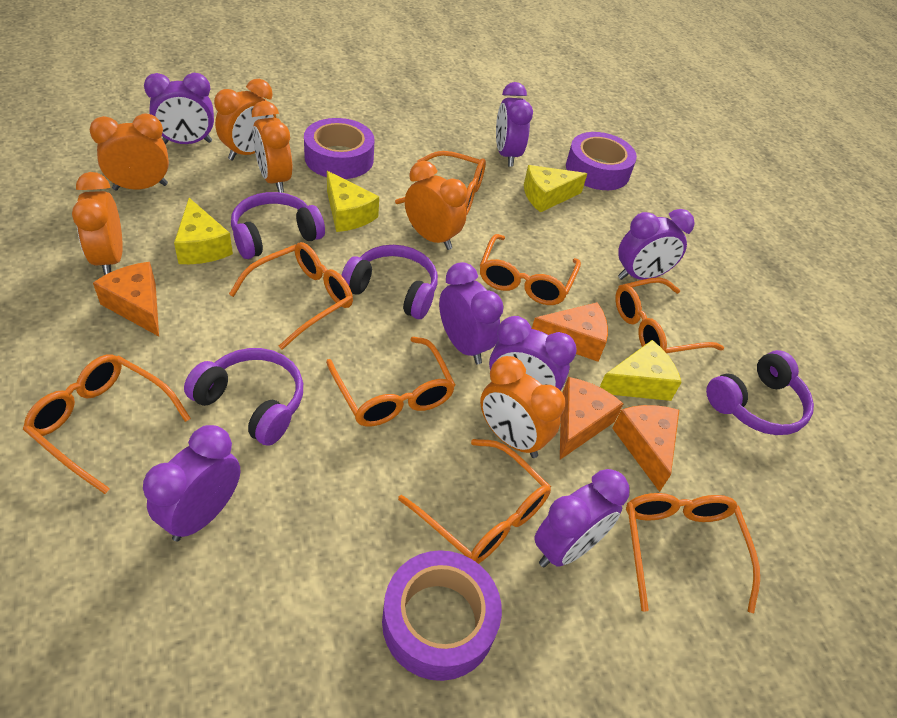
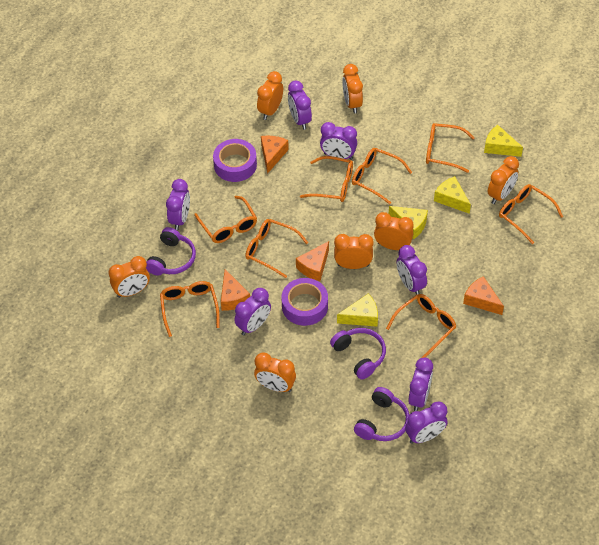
orange clock: 6 -> 7
purple headphones: 4 -> 3
purple tape: 3 -> 2

